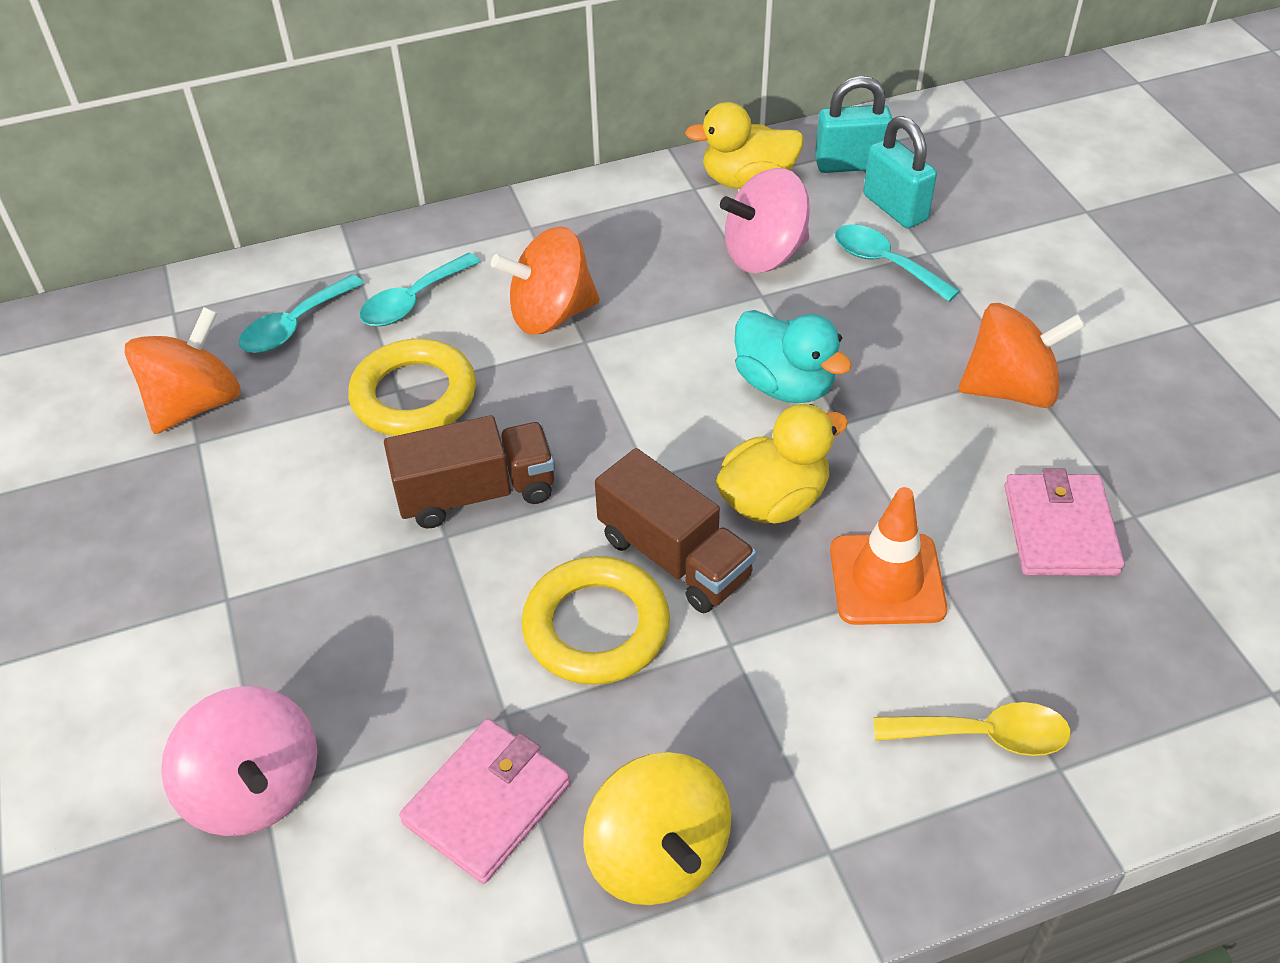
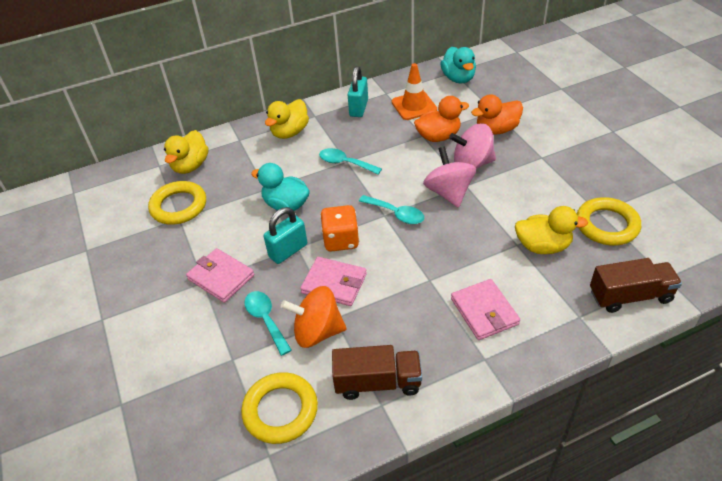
orange dice: 0 -> 1
orange duck: 0 -> 2
orange spinning top: 3 -> 1
pink wallet: 2 -> 3
turquoise duck: 1 -> 2
yellow duck: 2 -> 3
yellow ring: 2 -> 3
yellow spinning top: 1 -> 0
yellow spoon: 1 -> 0

